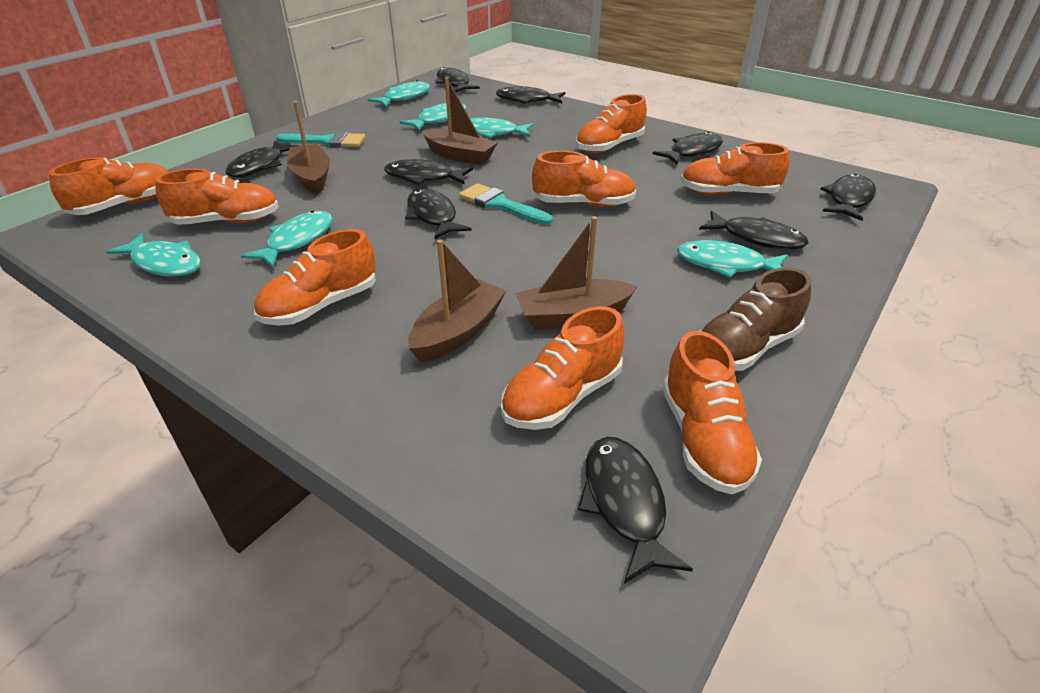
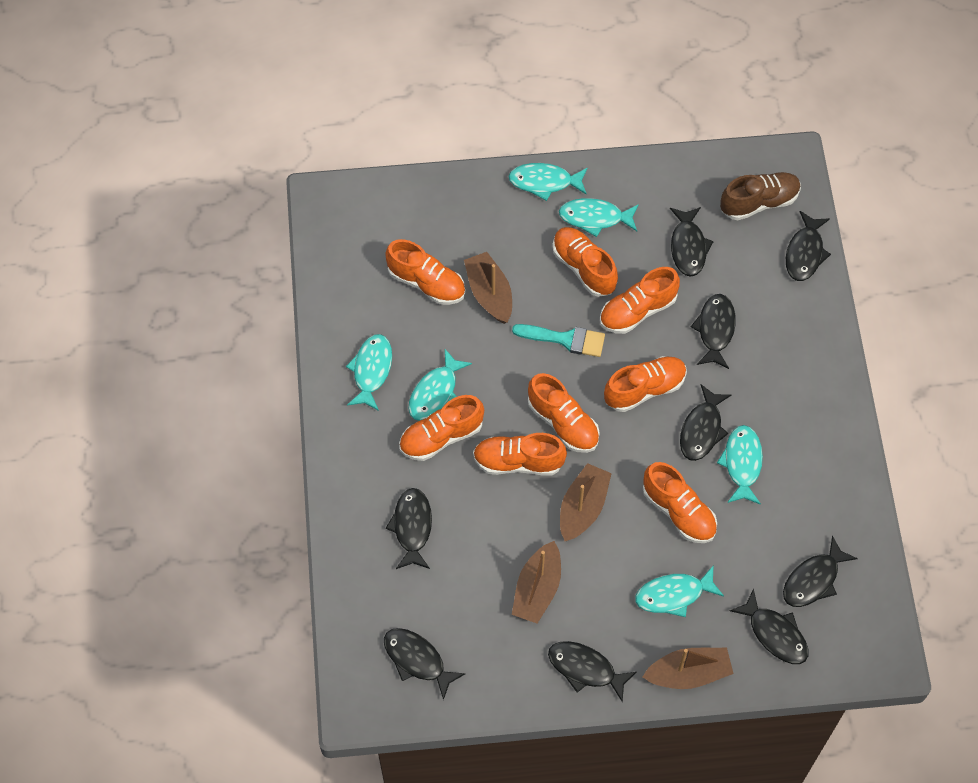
turquoise brush: 2 -> 1

